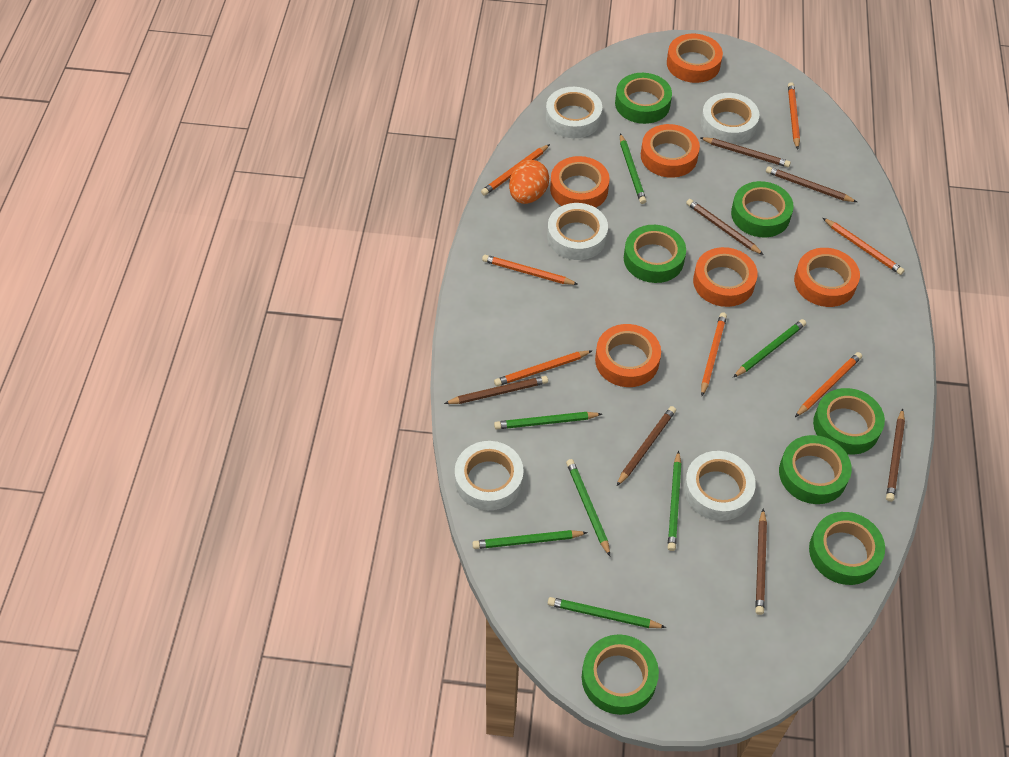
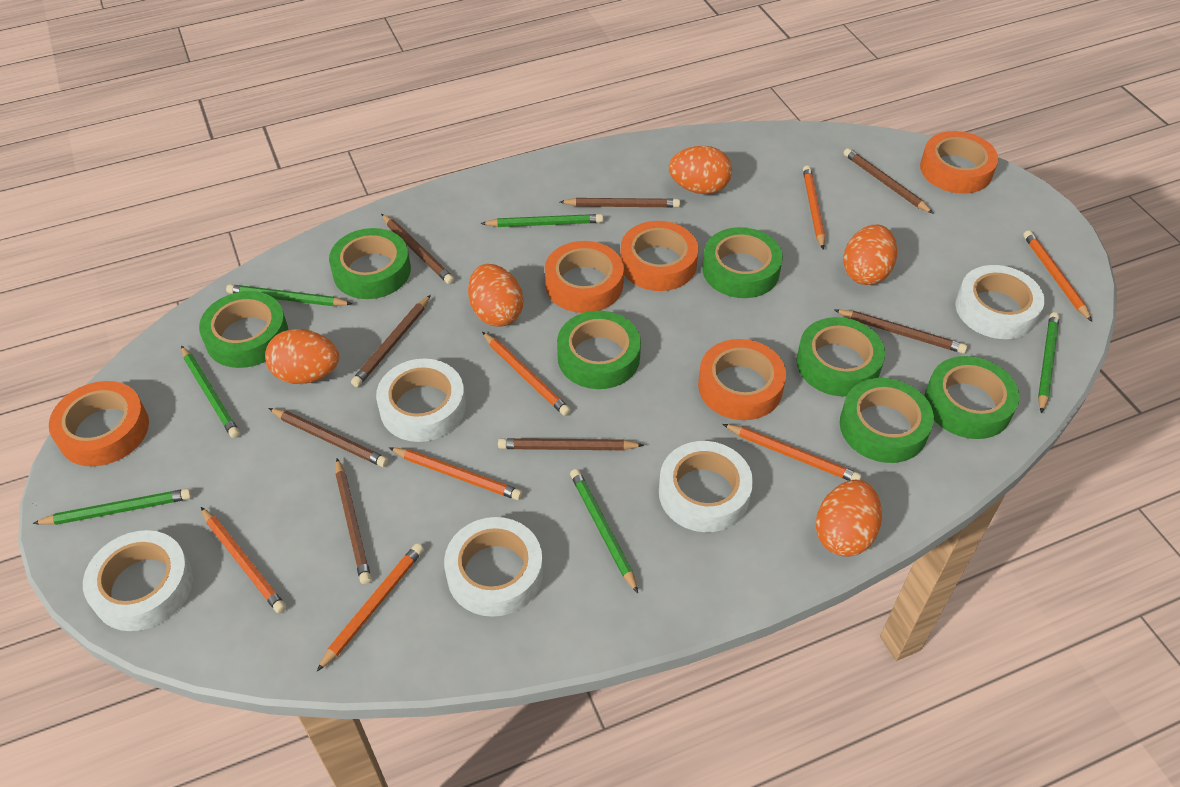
brown pencil: 7 -> 8
green pencil: 7 -> 6
orange egg: 1 -> 5
orange tape: 6 -> 5

